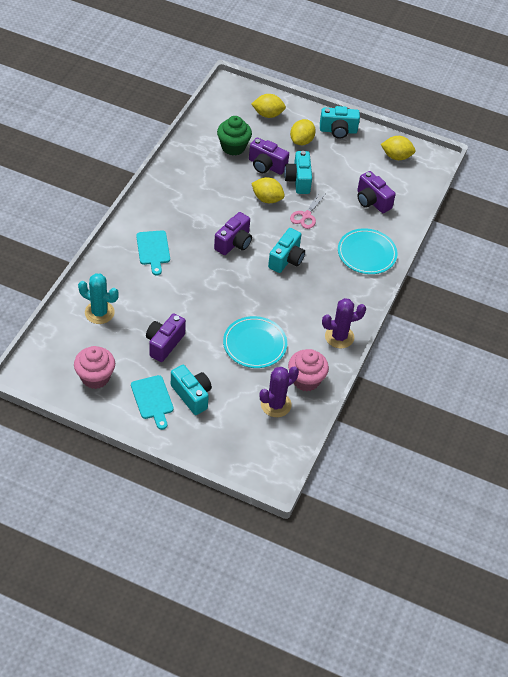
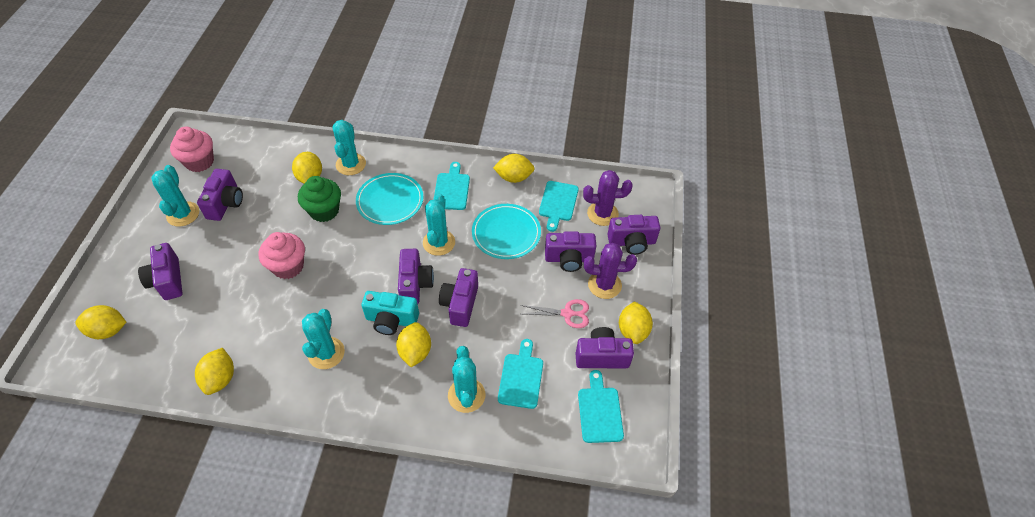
purple camera: 4 -> 7
turquoise cactus: 1 -> 5
turquoise camera: 4 -> 1
turquoise cutting board: 2 -> 4
yellow lemon: 4 -> 6

